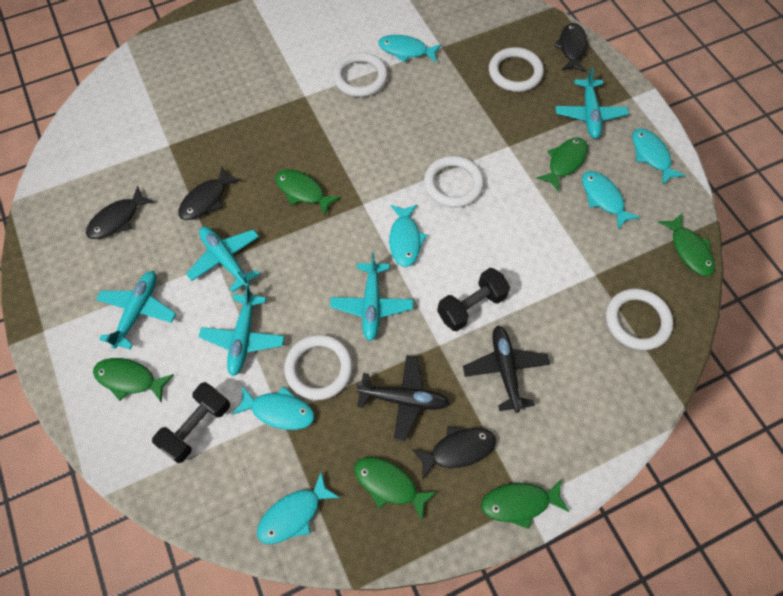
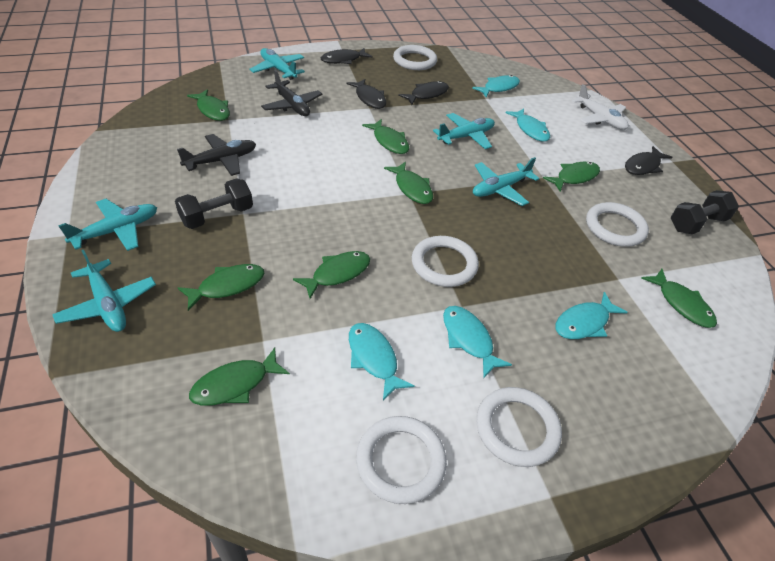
green fish: 6 -> 8
turquoise fish: 6 -> 5
white plane: 0 -> 1

